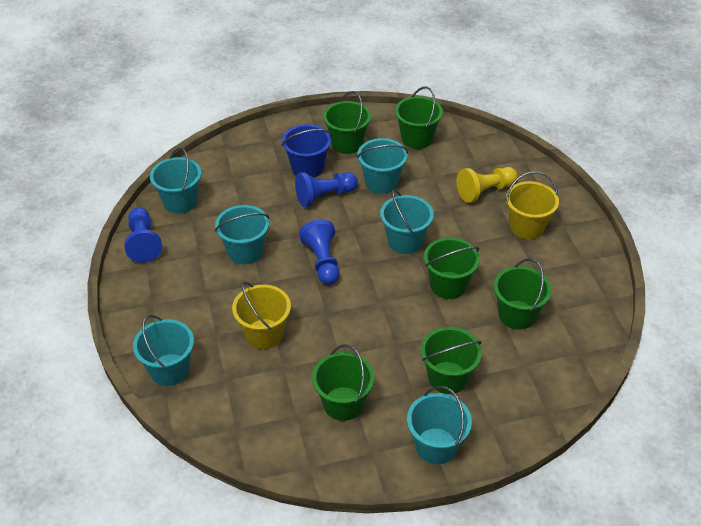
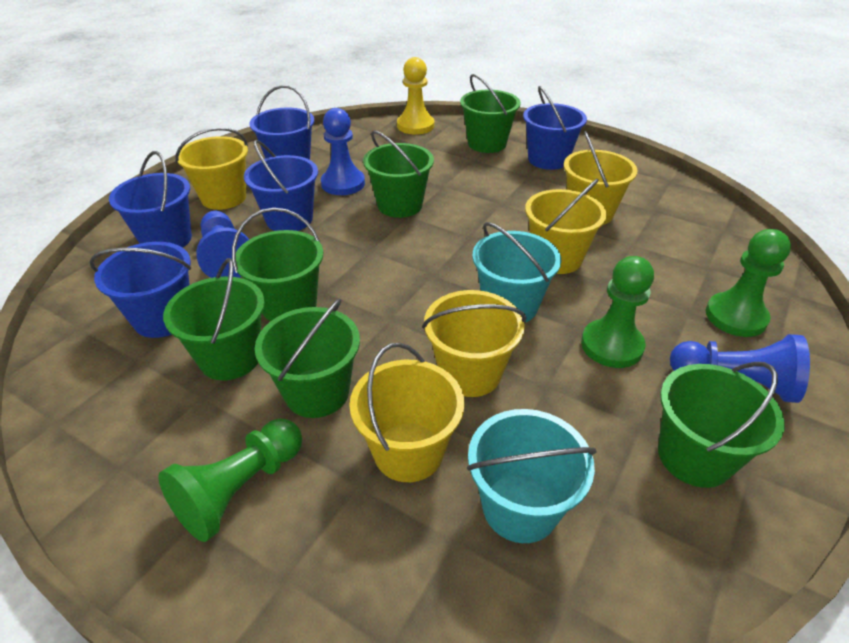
blue bucket: 1 -> 5
green pawn: 0 -> 3
turquoise bucket: 6 -> 2
yellow bucket: 2 -> 5

